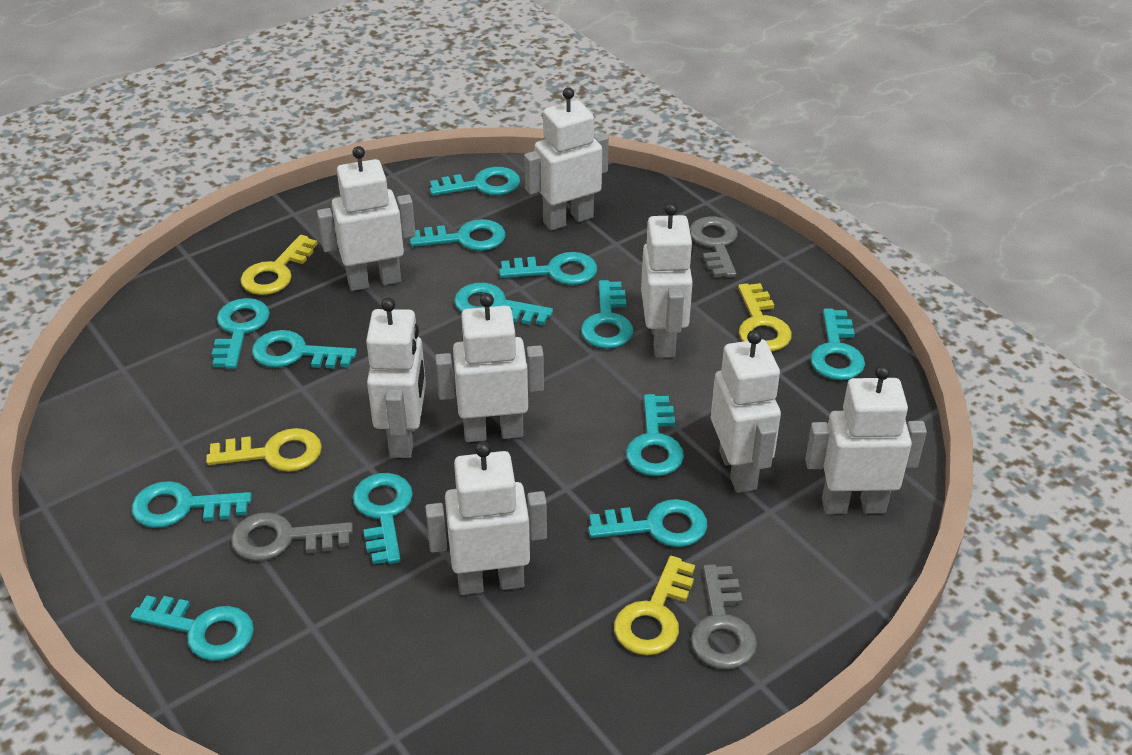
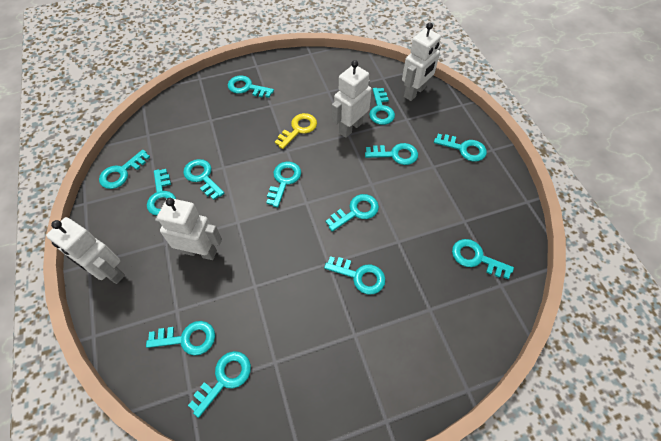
grey key: 3 -> 0
white robot: 8 -> 4
yellow key: 4 -> 1

